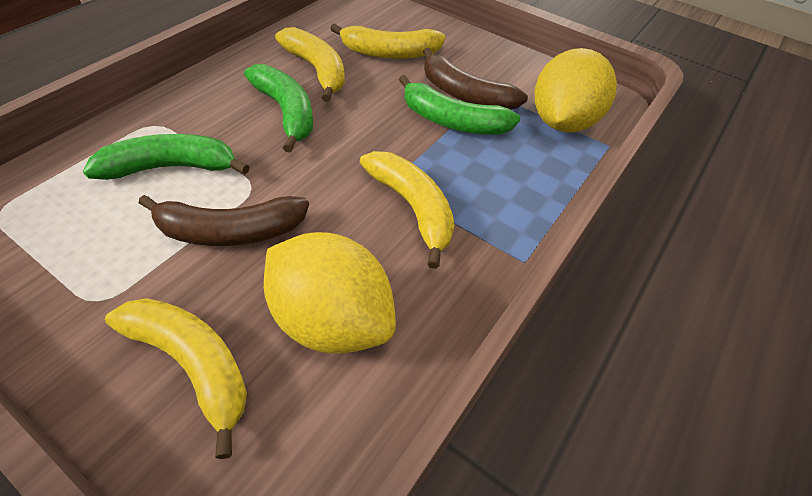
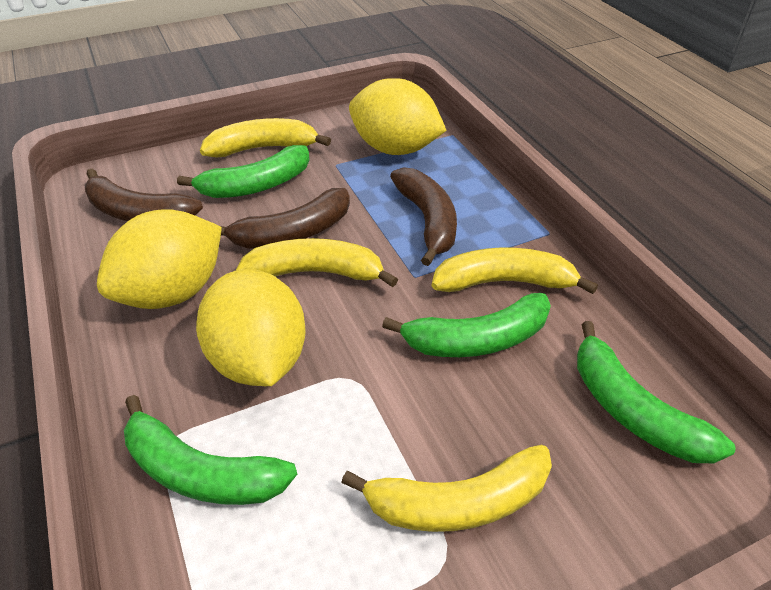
brown banana: 2 -> 3
green banana: 3 -> 4
yellow lemon: 2 -> 3

